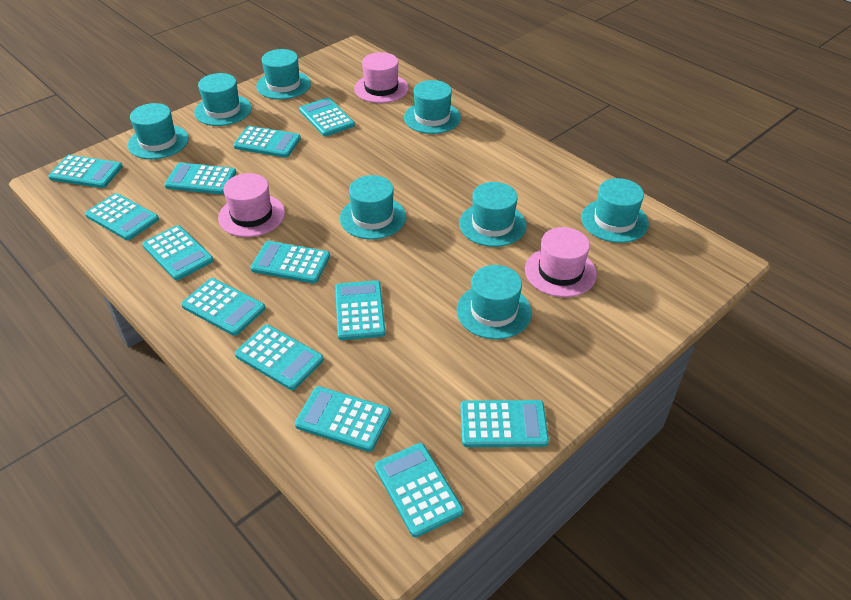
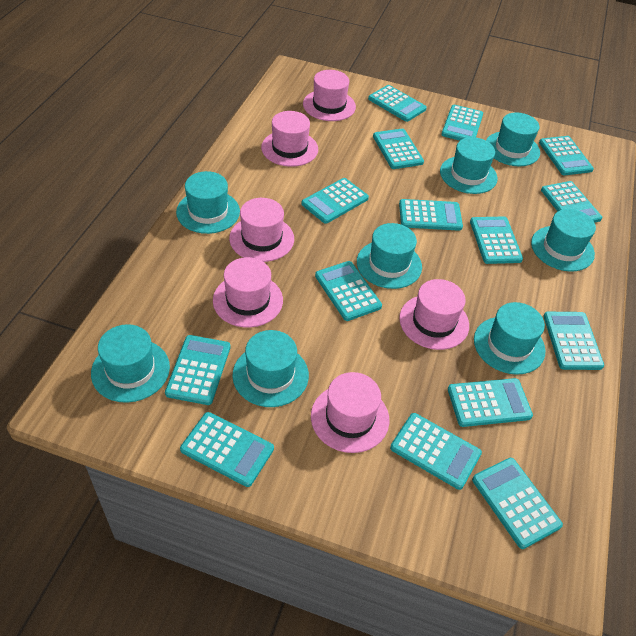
pink hat: 3 -> 6
turquoise calculator: 13 -> 15

